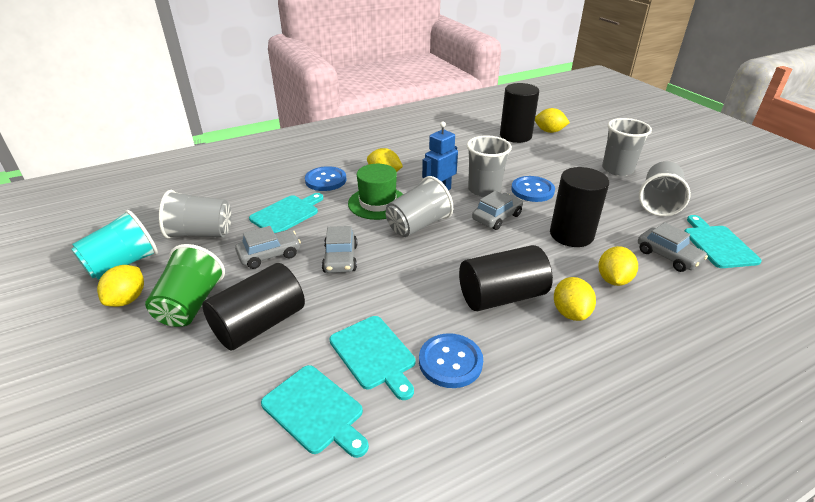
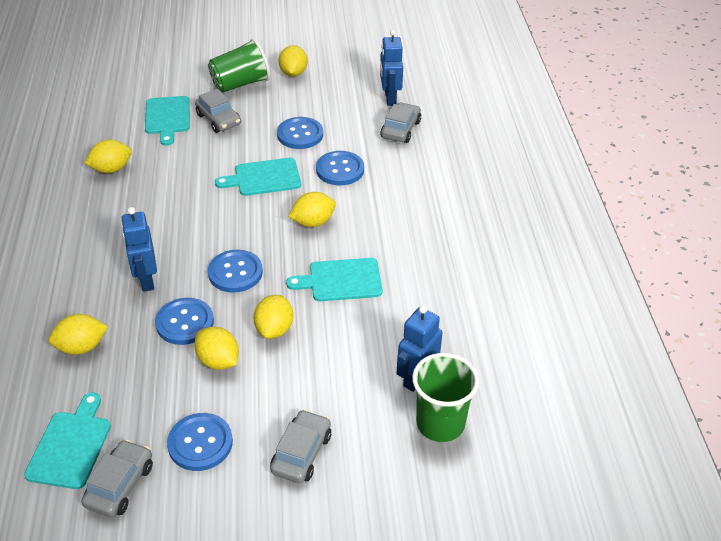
black cylinder: 4 -> 0
blue button: 3 -> 5
blue robot: 1 -> 3
green cup: 1 -> 2
green hat: 1 -> 0
grey cup: 5 -> 0
turquoise cup: 1 -> 0
yellow lemon: 5 -> 6

